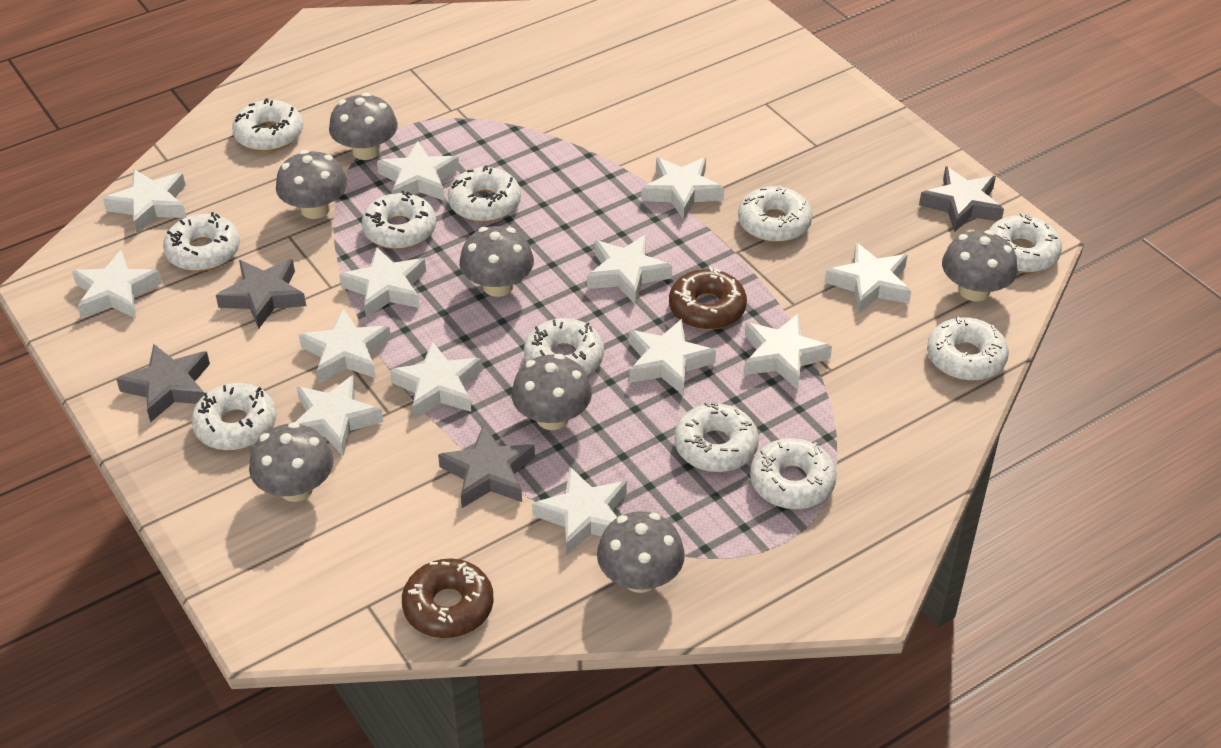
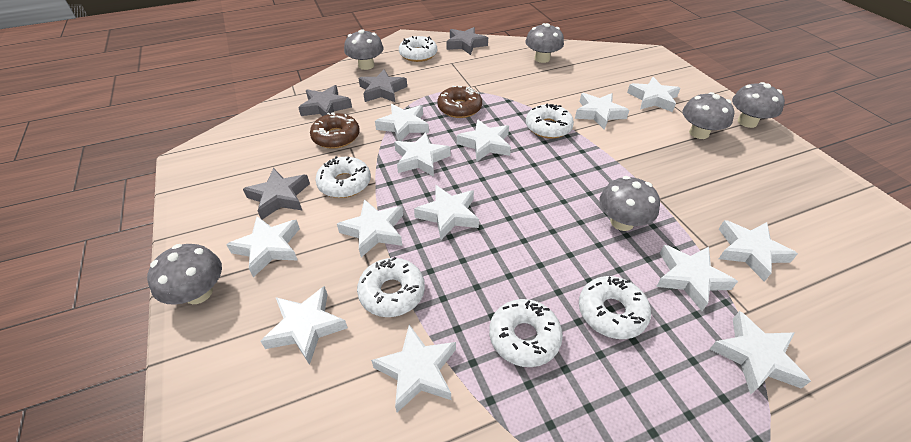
grey mushroom: 7 -> 6
white donut: 11 -> 6

